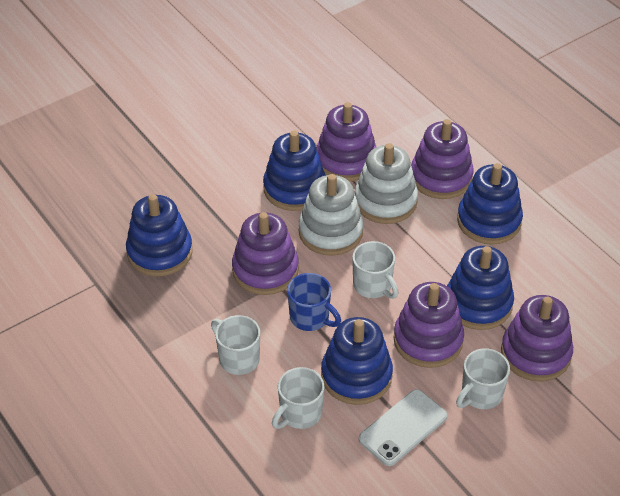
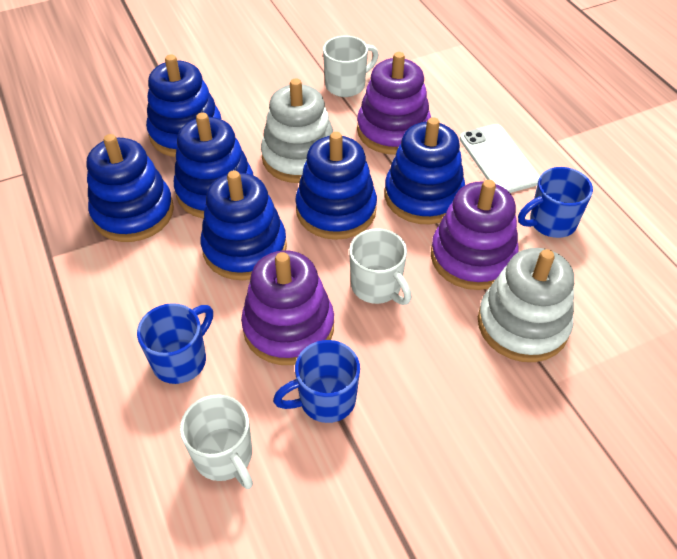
blue mug: 1 -> 3
blue stacking toy: 5 -> 6
purple stacking toy: 5 -> 3
white mug: 4 -> 3

